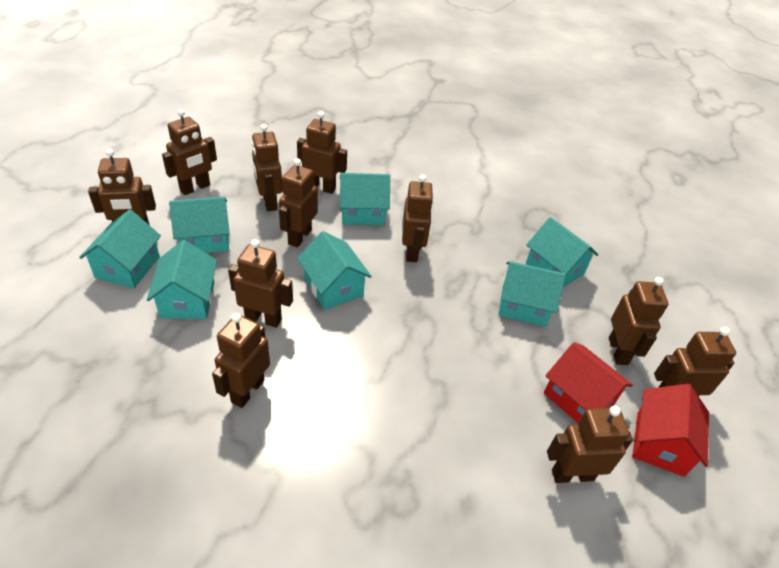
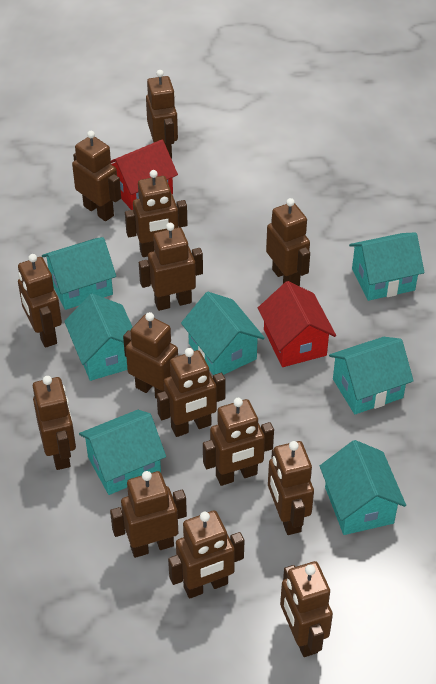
brown robot: 11 -> 14

